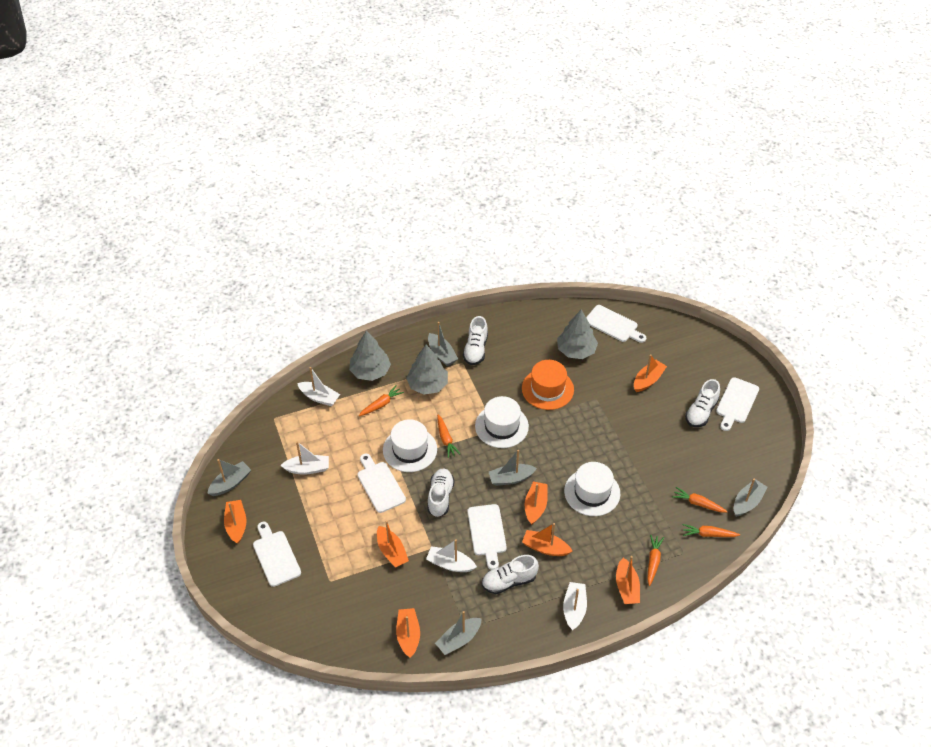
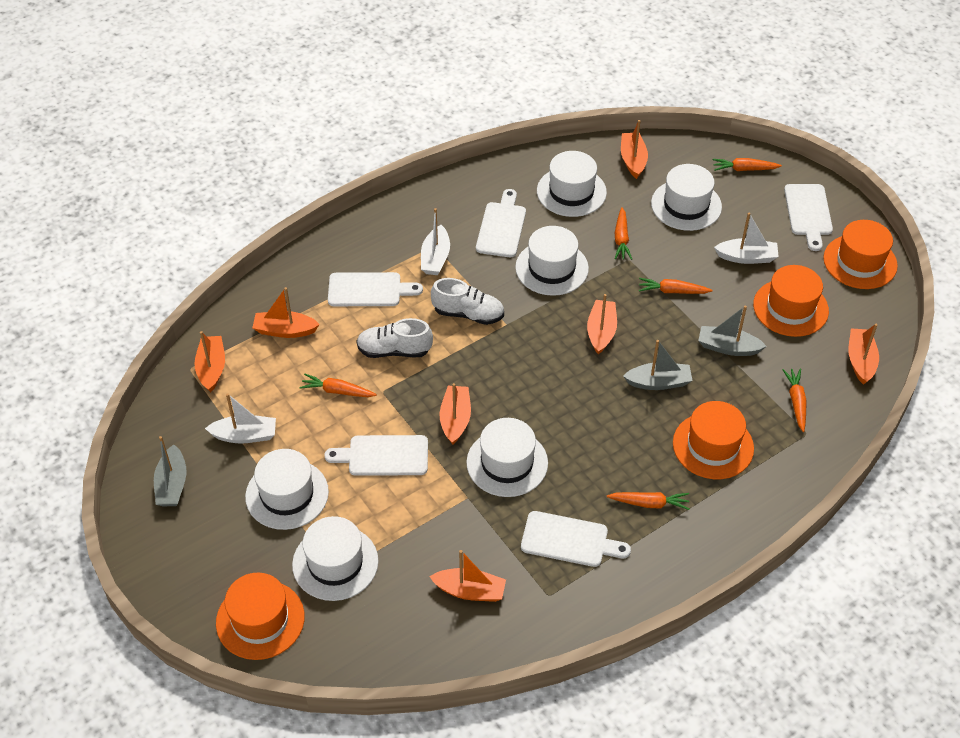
grey boat: 5 -> 3
grey tree: 3 -> 0
orange carrot: 5 -> 6
orange hat: 1 -> 4
white boat: 4 -> 3
white hat: 3 -> 6
white shoe: 4 -> 2

